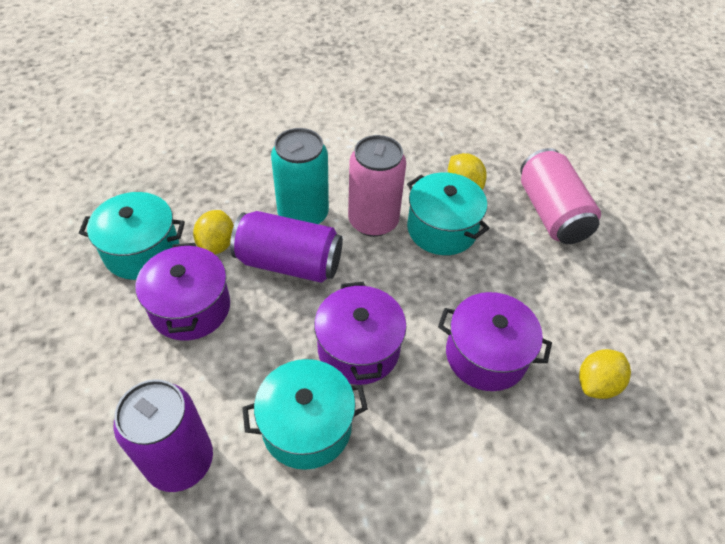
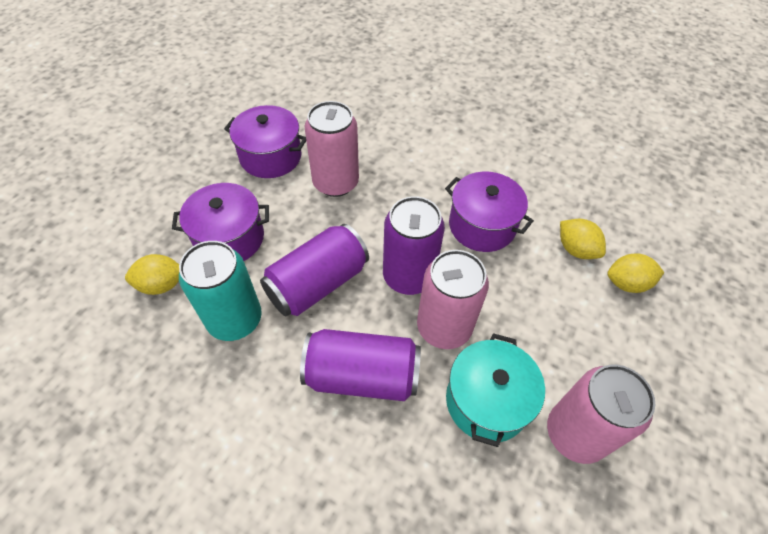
pink can: 2 -> 3
purple can: 2 -> 3
turquoise pot: 3 -> 1

